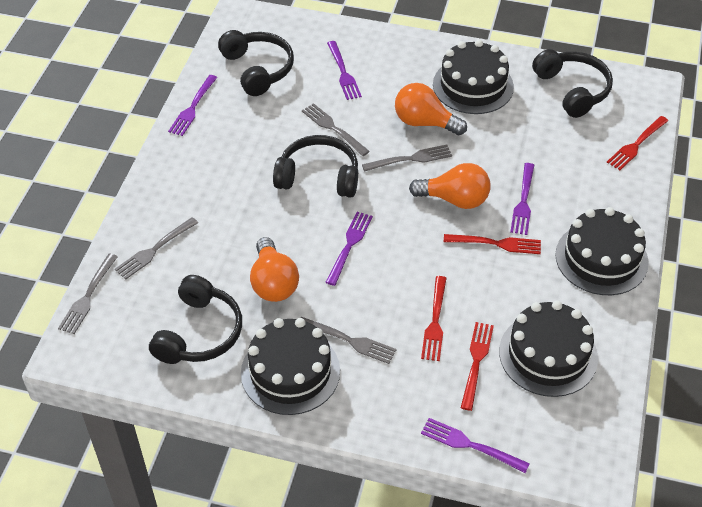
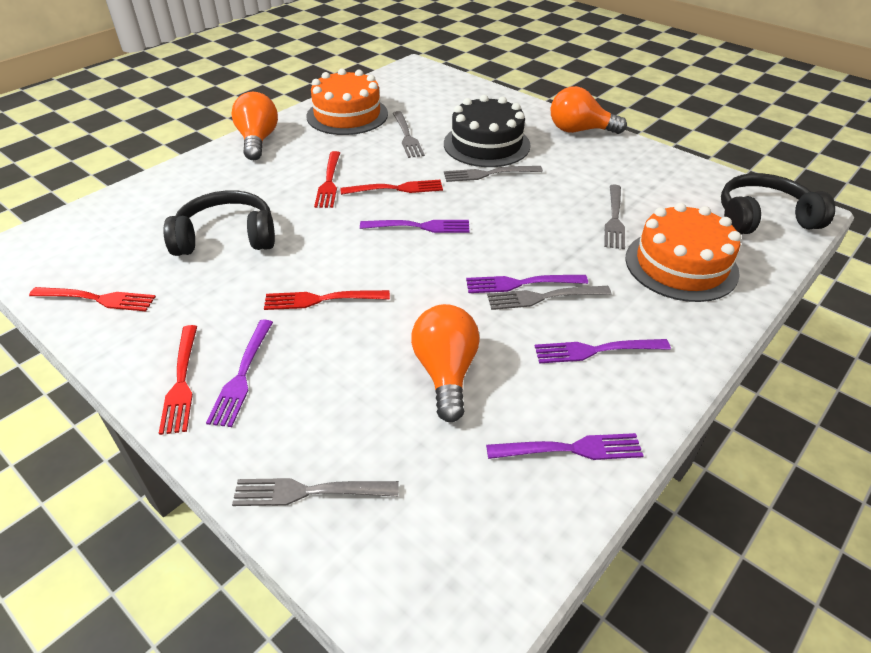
black cake: 4 -> 1
black headphones: 4 -> 2
orange cake: 0 -> 2
red fork: 4 -> 5

